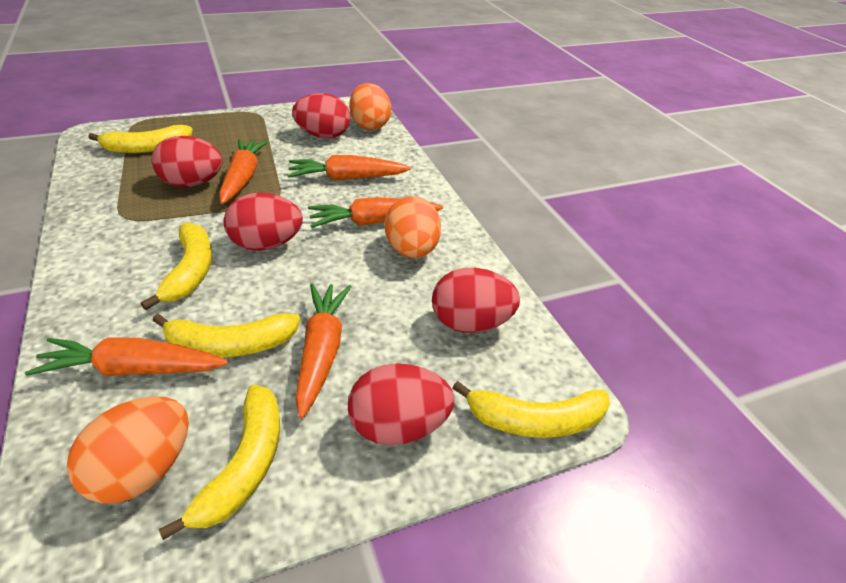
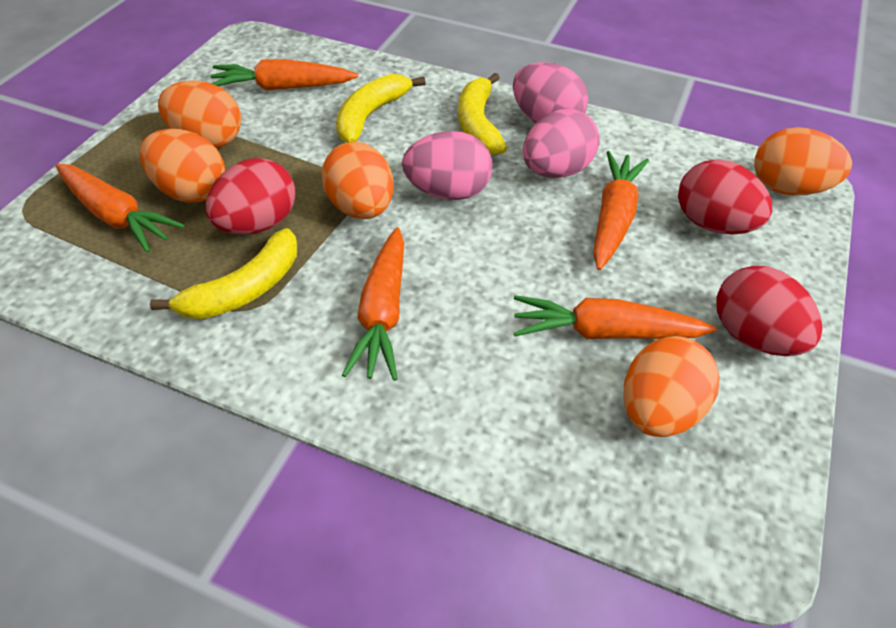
orange egg: 3 -> 5
pink egg: 0 -> 3
red egg: 5 -> 3
yellow banana: 5 -> 3

